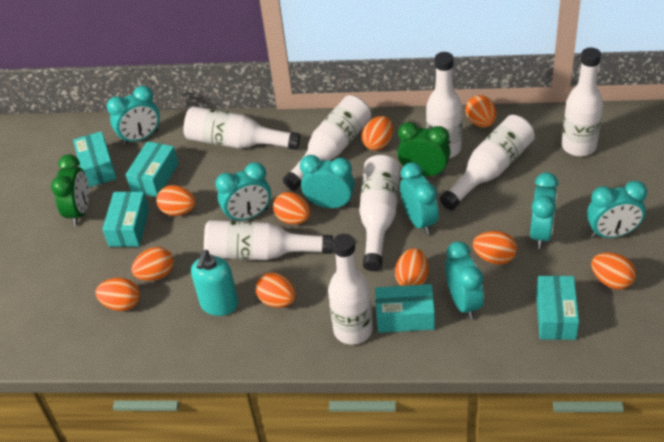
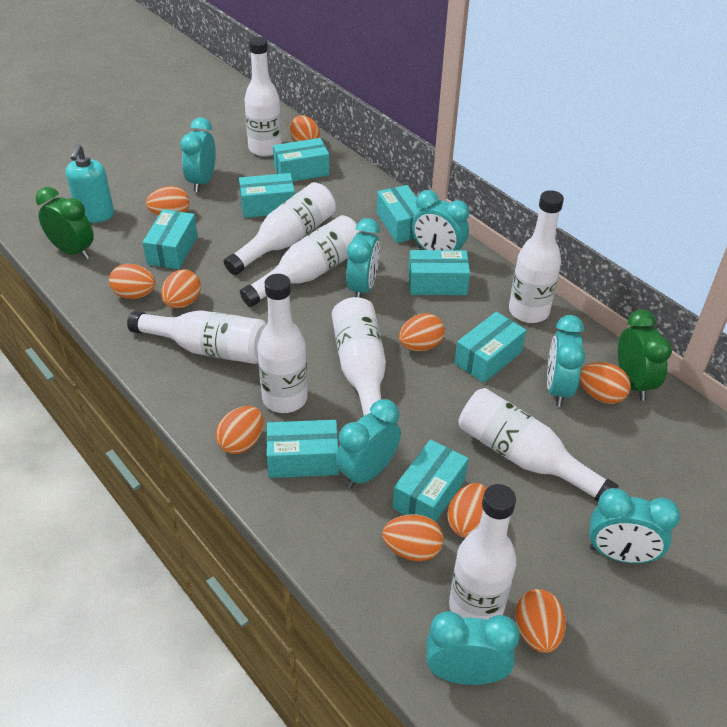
turquoise box: 5 -> 8
white bottle: 8 -> 9

